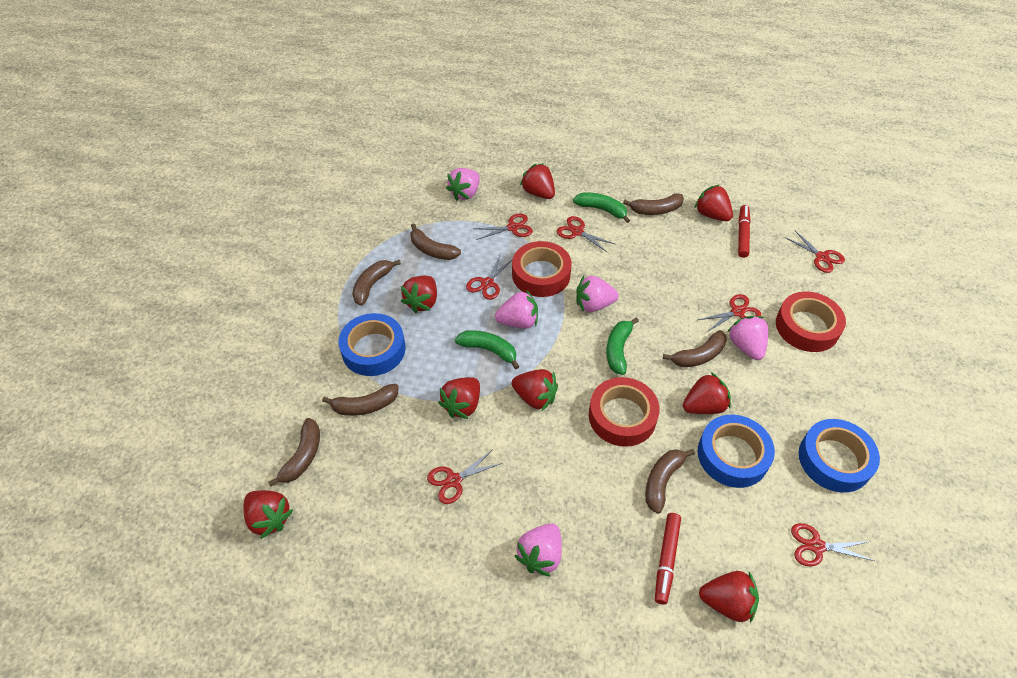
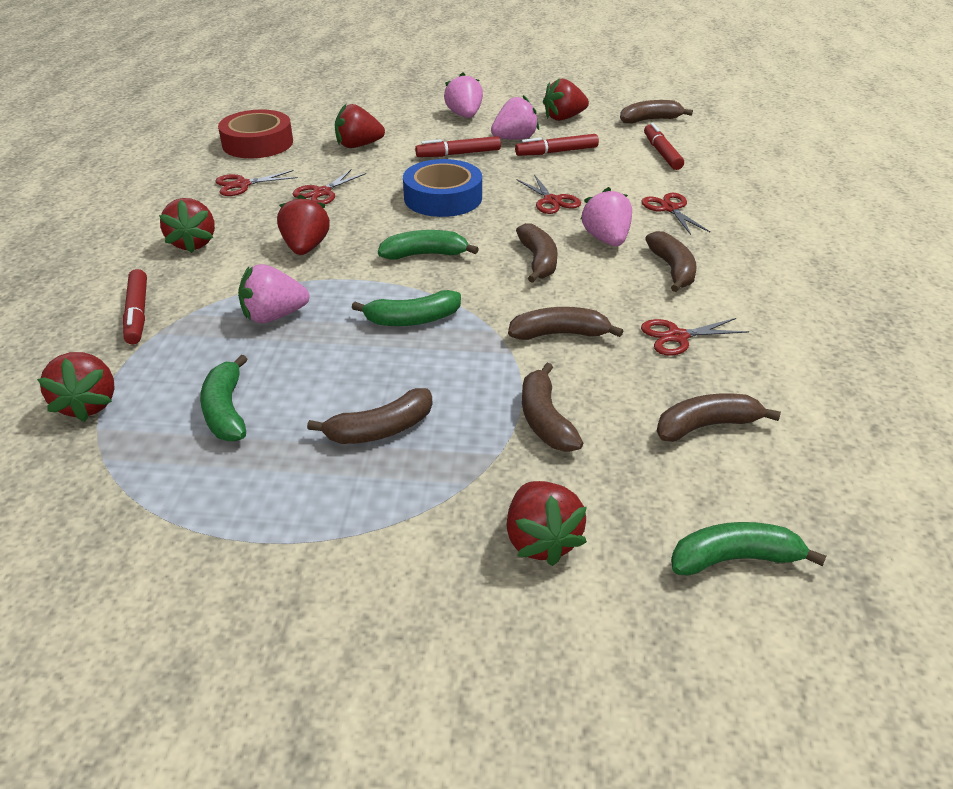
blue tape: 3 -> 1
green banana: 3 -> 4
pink strawberry: 5 -> 4
red marker: 2 -> 4
red scissors: 7 -> 5
red strawberry: 8 -> 6
red tape: 3 -> 1

